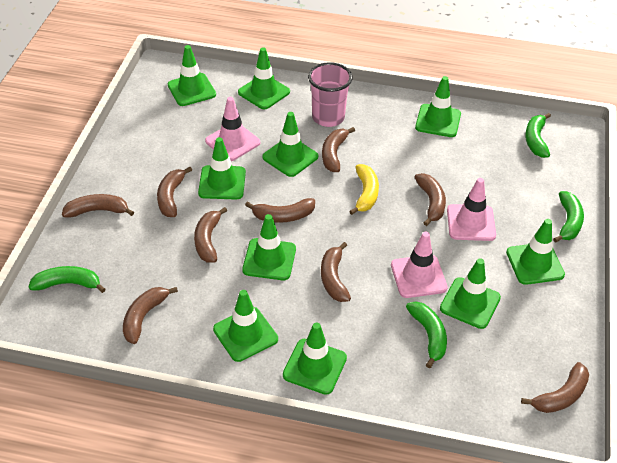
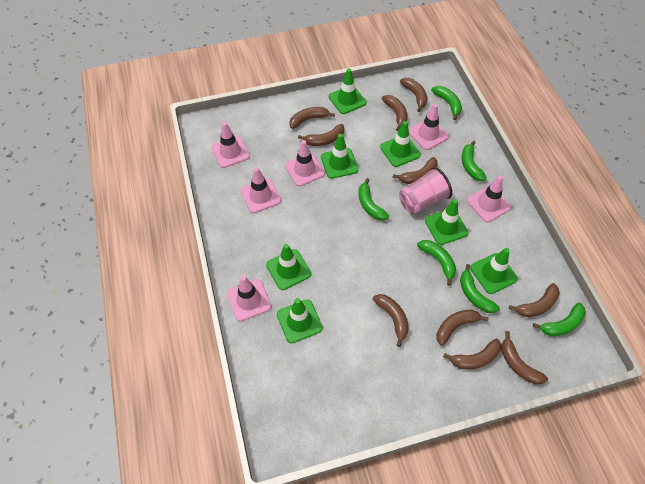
brown banana: 9 -> 10
green banana: 4 -> 6
green traffic cone: 10 -> 7
pink traffic cone: 3 -> 6
yellow banana: 1 -> 0

